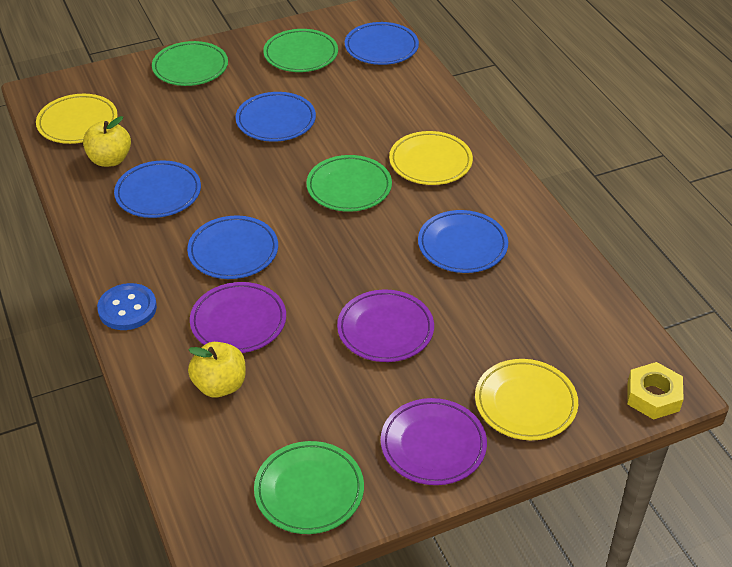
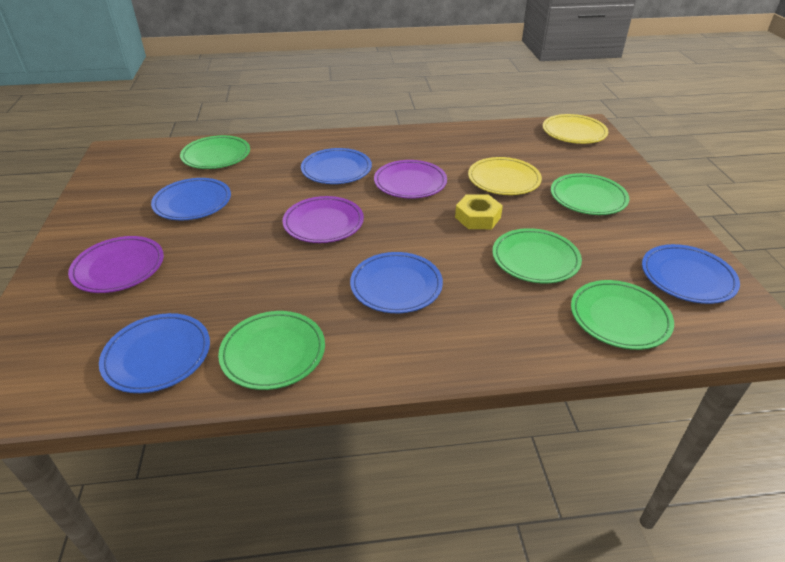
blue button: 1 -> 0
green plate: 4 -> 5
yellow apple: 2 -> 0
yellow plate: 3 -> 2

